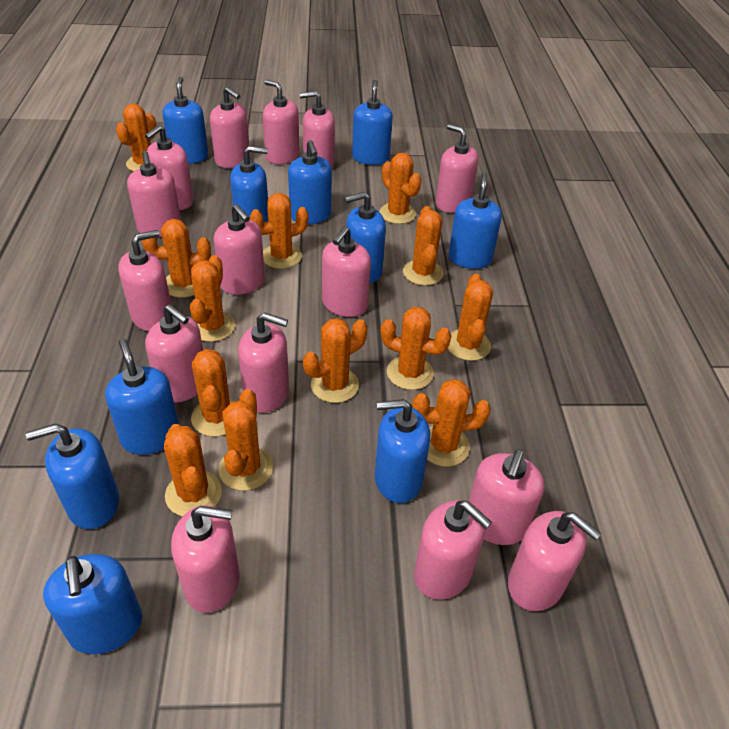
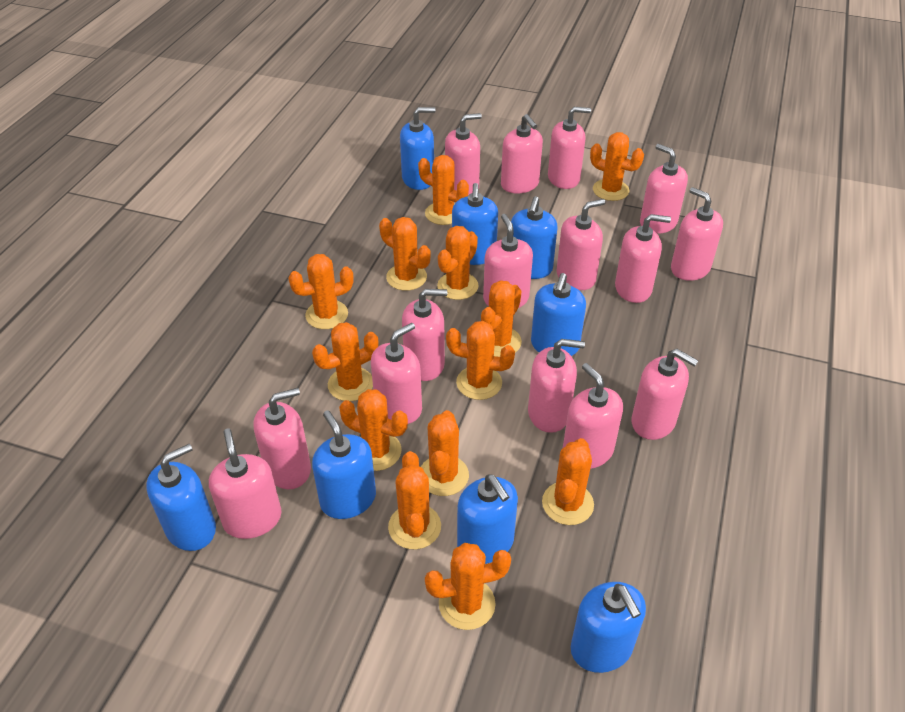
blue soap dispenser: 10 -> 8

